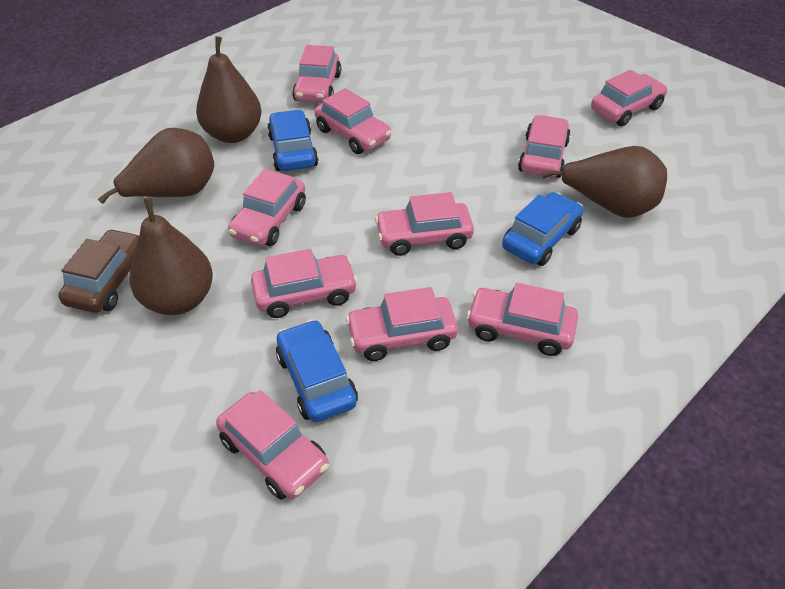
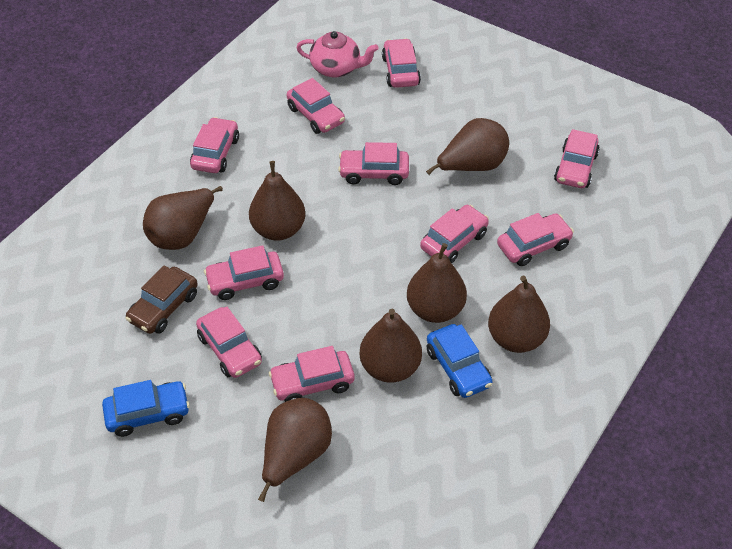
blue car: 3 -> 2
brown pear: 4 -> 7
pink teapot: 0 -> 1

